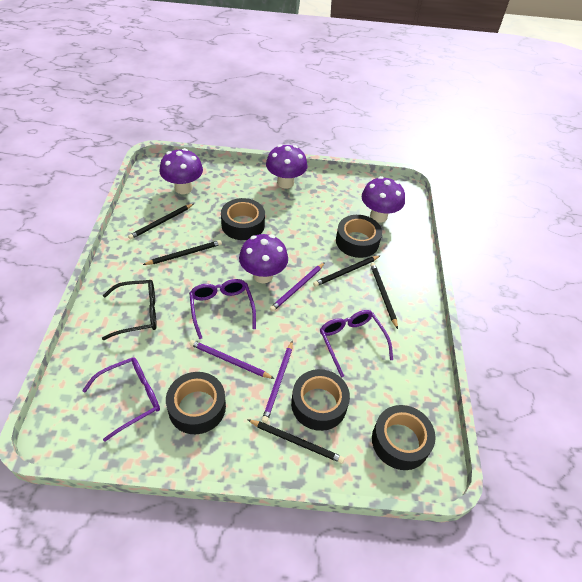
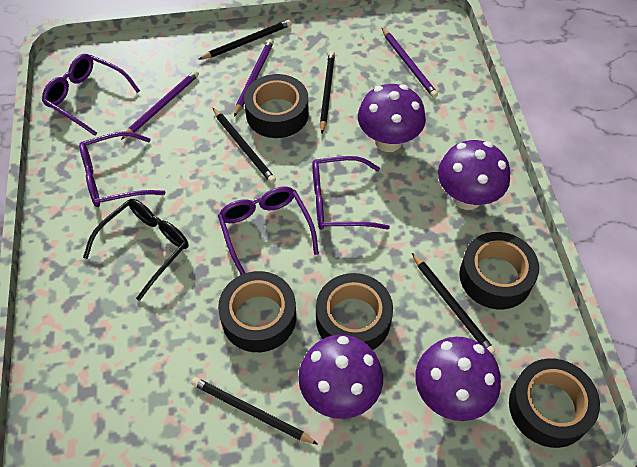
purple glasses: 3 -> 4

